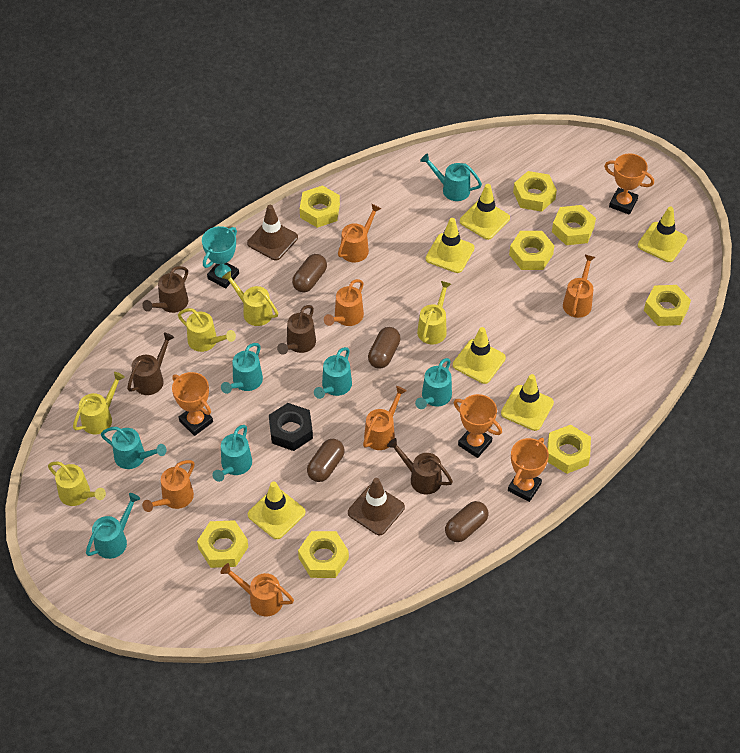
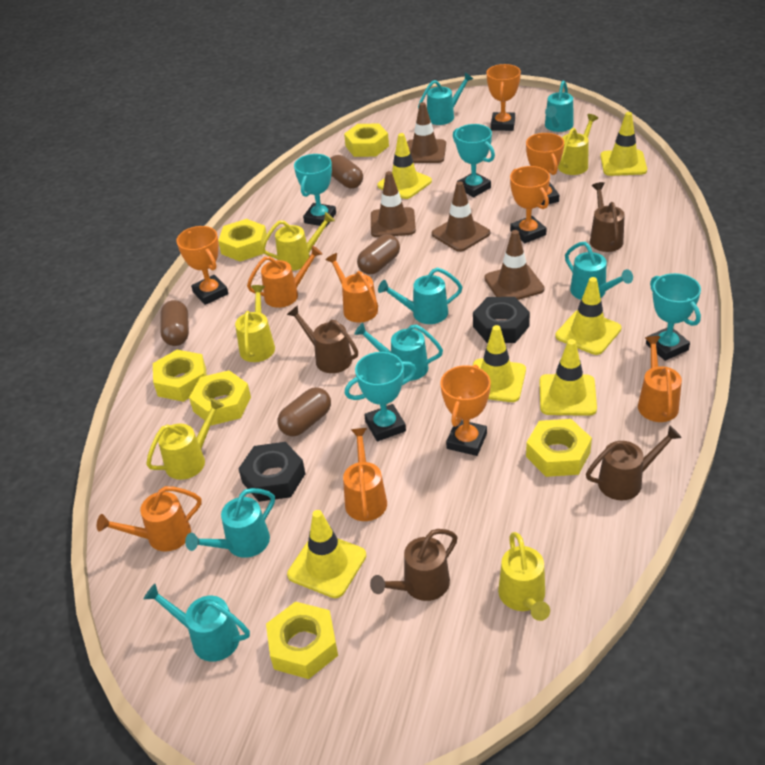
black nut: 1 -> 2
brown traffic cone: 2 -> 4
orange trophy: 4 -> 5
orange watering can: 6 -> 5
turquoise trophy: 1 -> 4
yellow nut: 8 -> 6

